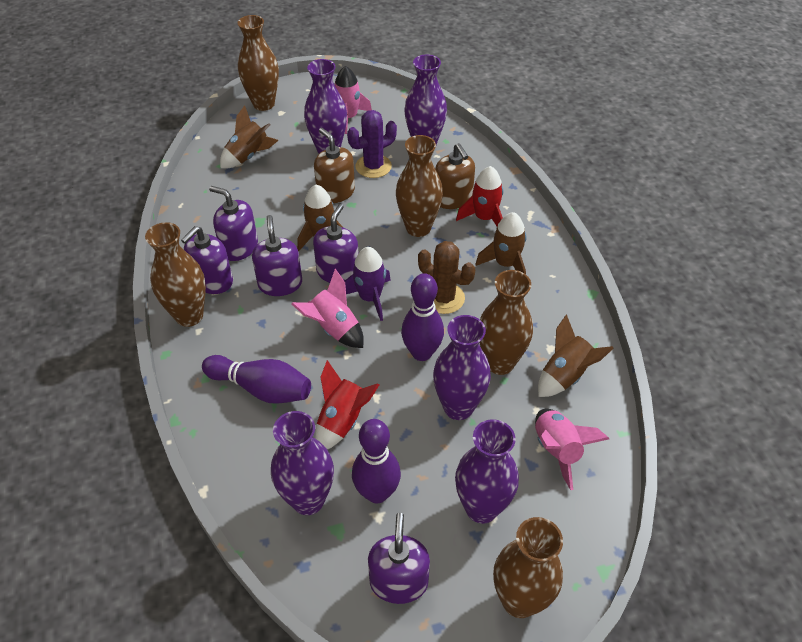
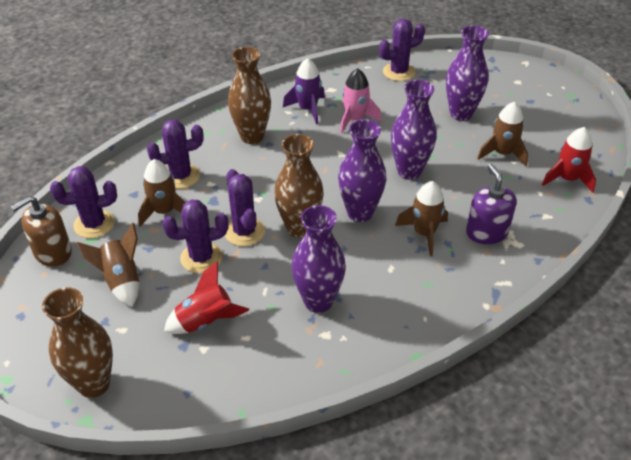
brown cactus: 1 -> 0
brown soap dispenser: 2 -> 1
brown vase: 5 -> 3
pink rocket: 3 -> 1
purple bowling pin: 3 -> 0
purple cactus: 1 -> 5
purple soap dispenser: 5 -> 1
purple vase: 5 -> 4

